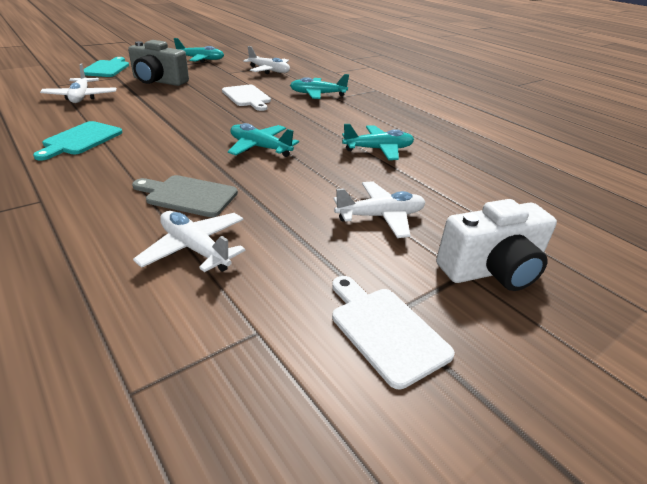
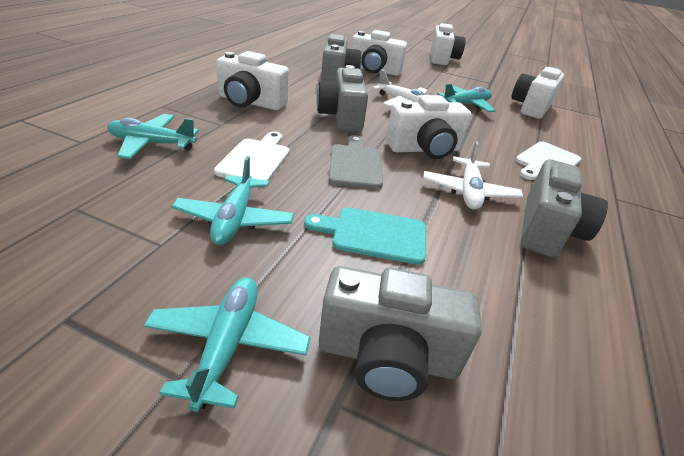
grey camera: 1 -> 4
turquoise cutting board: 2 -> 1
white camera: 1 -> 5
white plane: 4 -> 2

